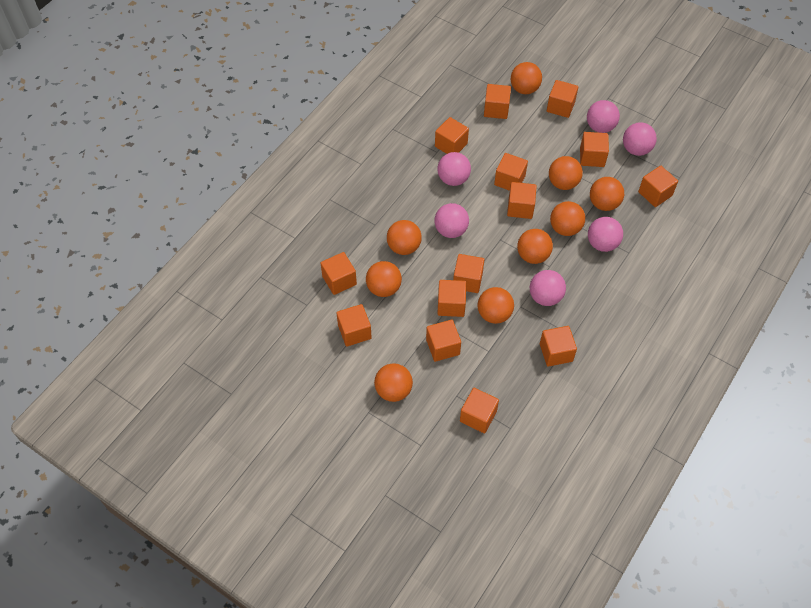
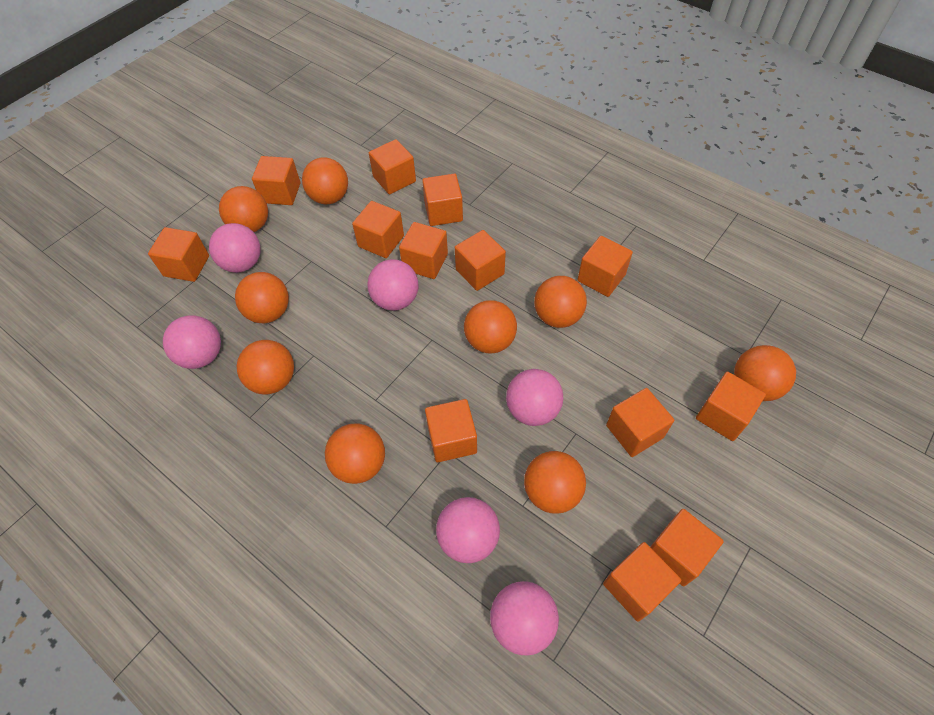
orange cube: 14 -> 13

